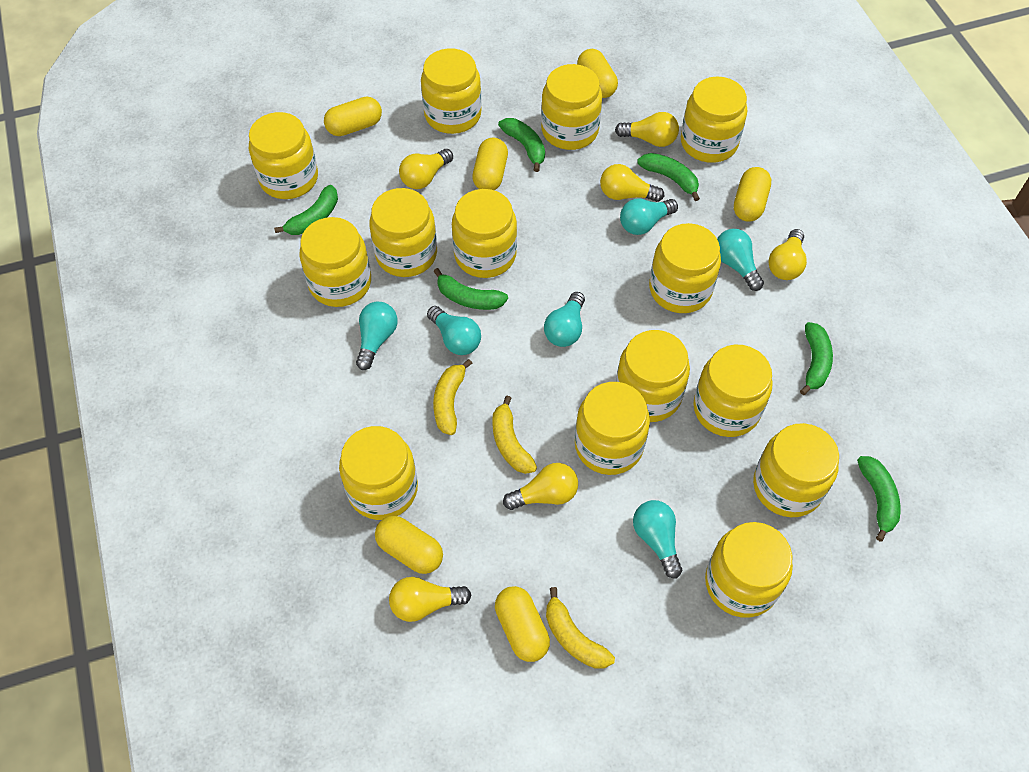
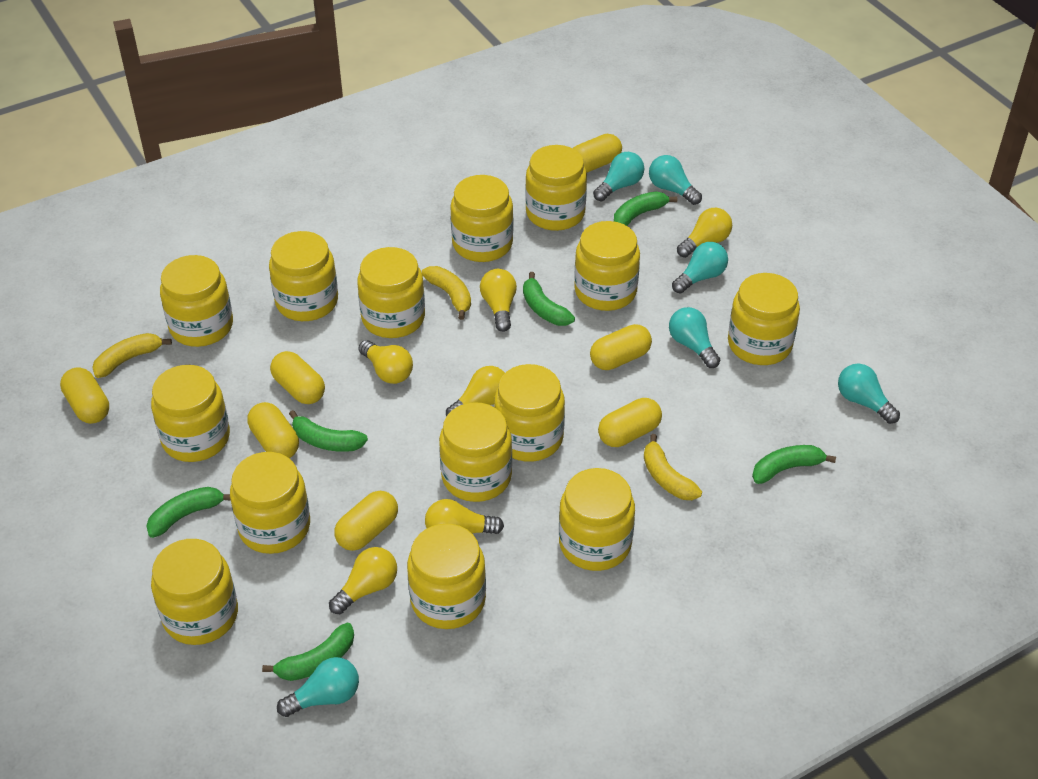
yellow capsule: 6 -> 7

